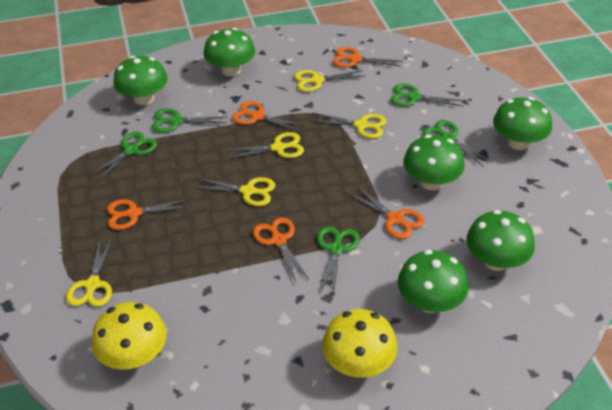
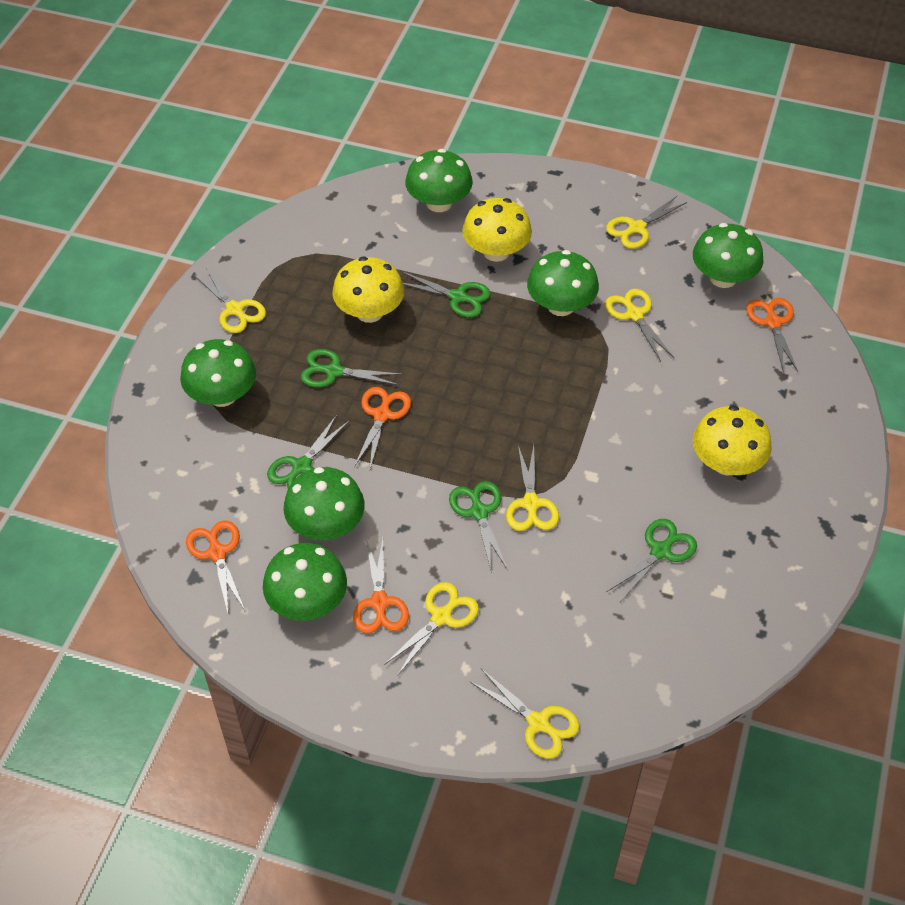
orange scissors: 5 -> 4
yellow mushroom: 2 -> 3
yellow scissors: 5 -> 6

